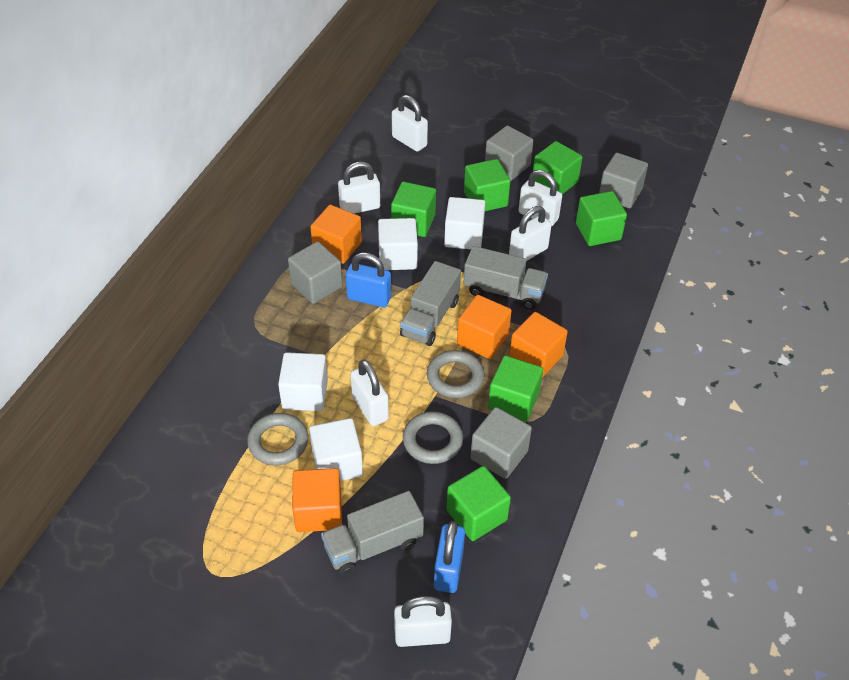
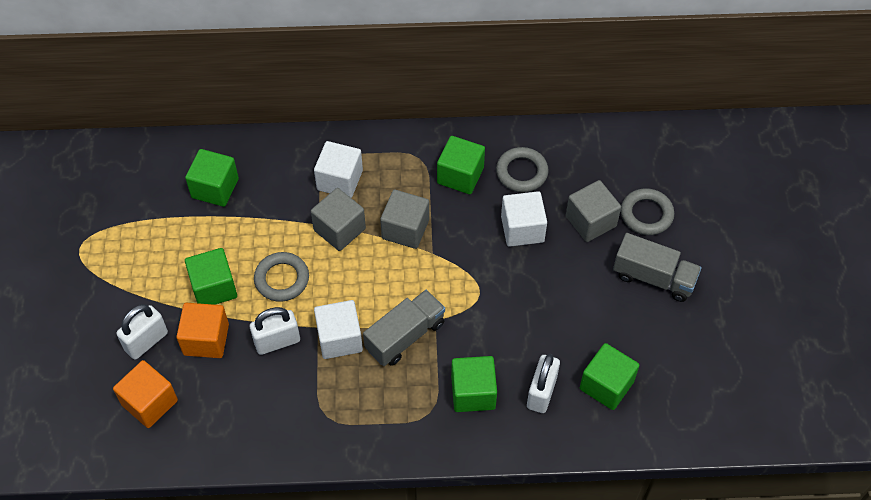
blue padlock: 2 -> 0
green cube: 6 -> 5
grey cube: 4 -> 3
grey truck: 3 -> 2
orange cube: 4 -> 2
white cube: 4 -> 3
white padlock: 6 -> 3

